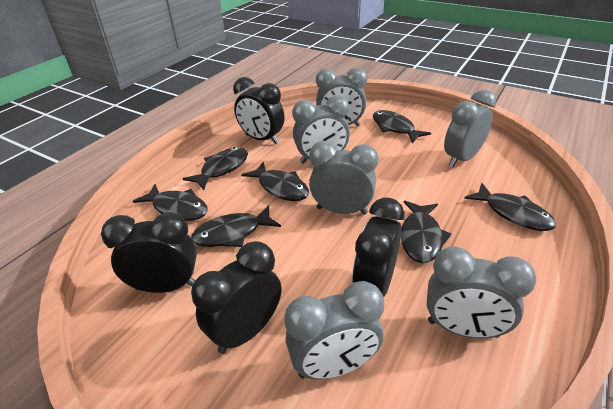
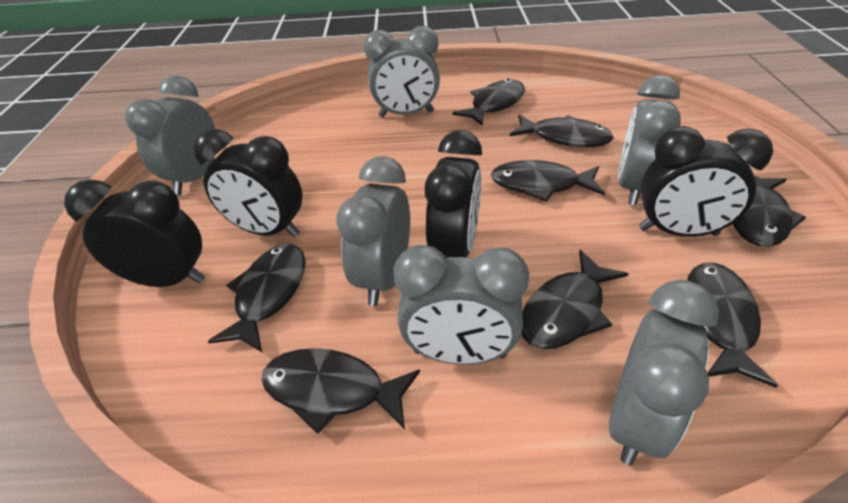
black fish: 7 -> 8

